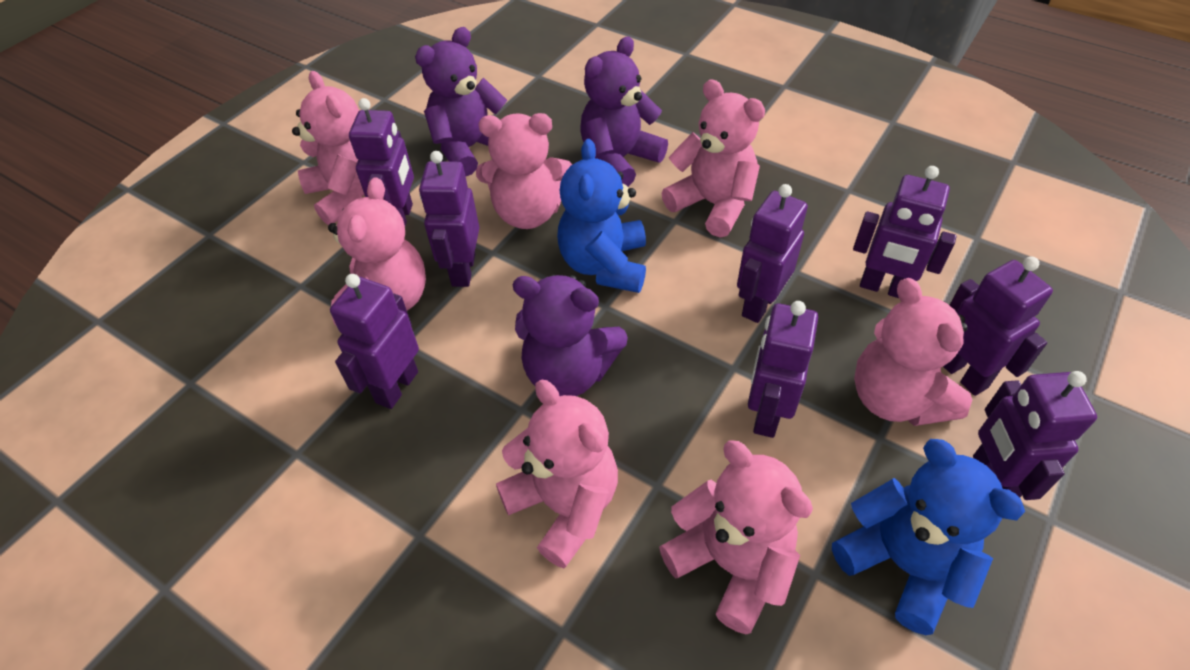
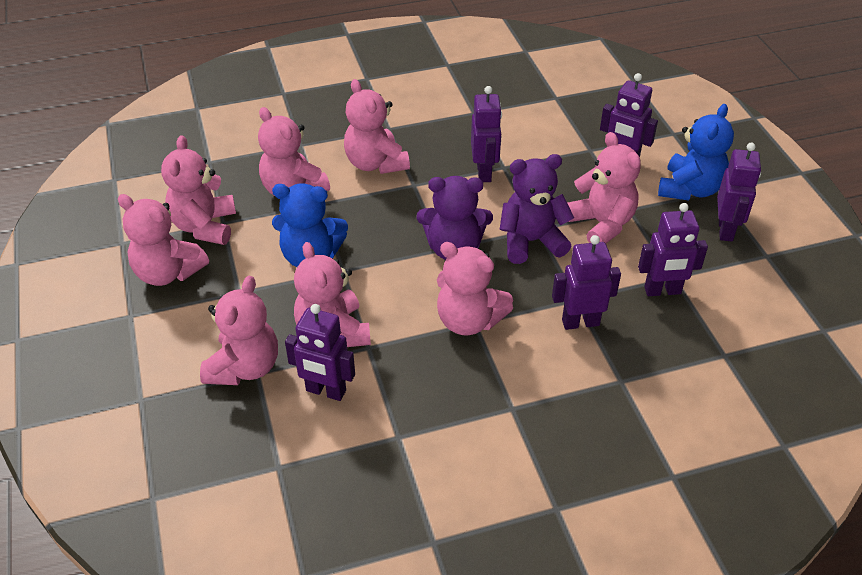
pink teddy bear: 7 -> 8
purple robot: 8 -> 6
purple teddy bear: 3 -> 2

